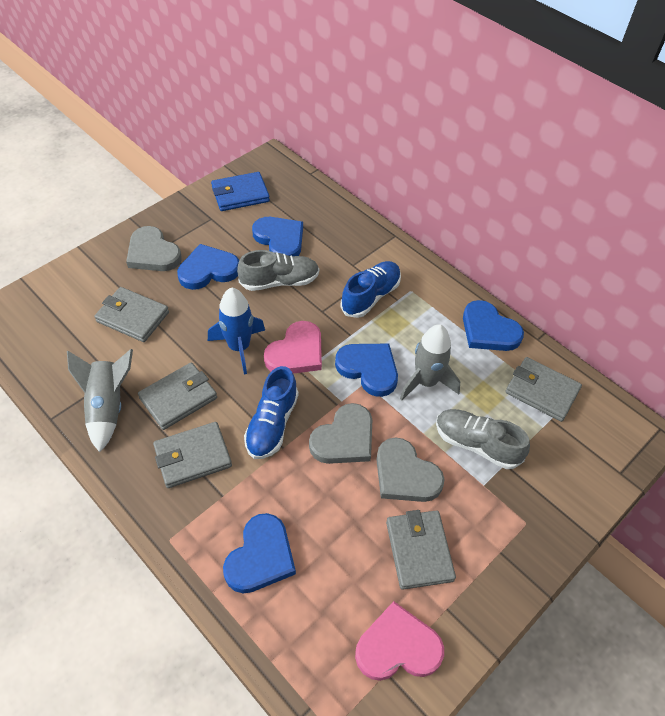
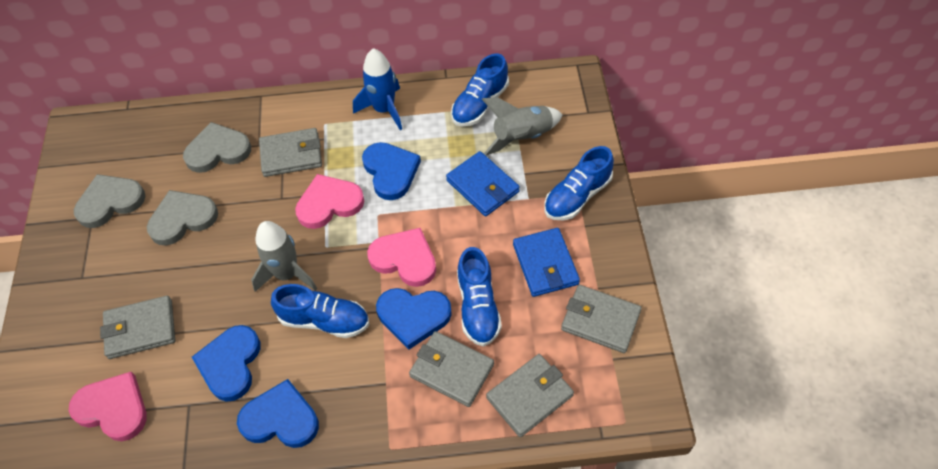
blue heart: 5 -> 4
blue shoe: 2 -> 4
blue wallet: 1 -> 2
grey shoe: 2 -> 0
pink heart: 2 -> 3

